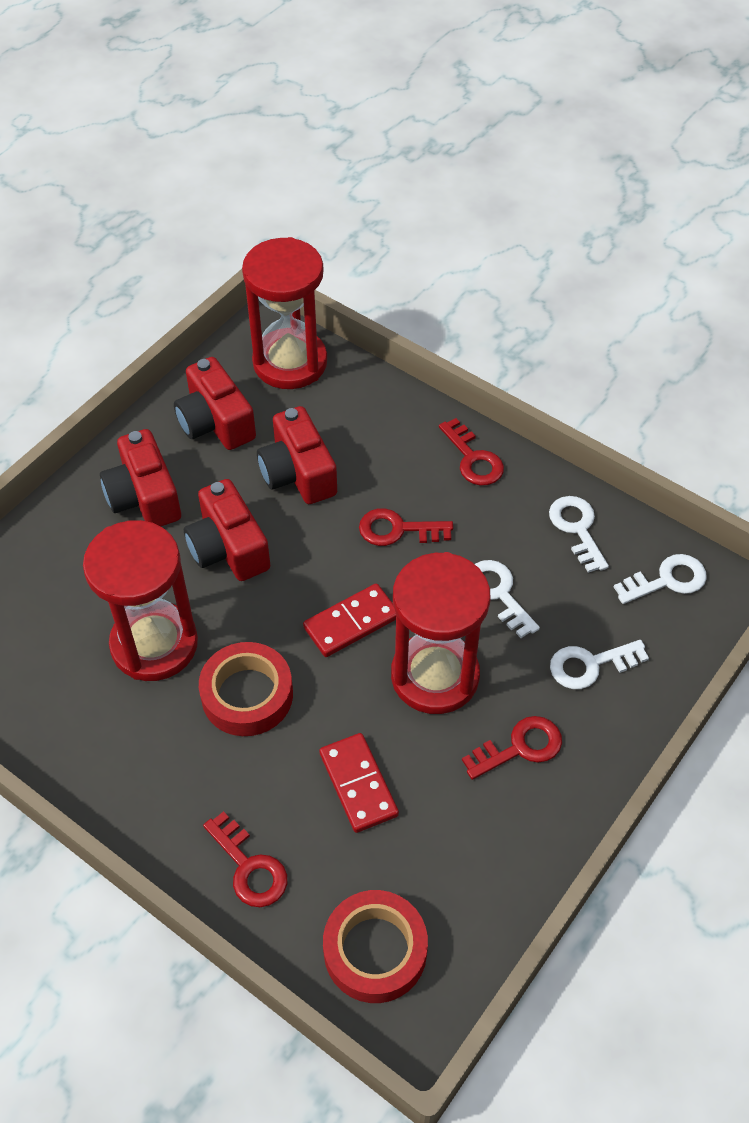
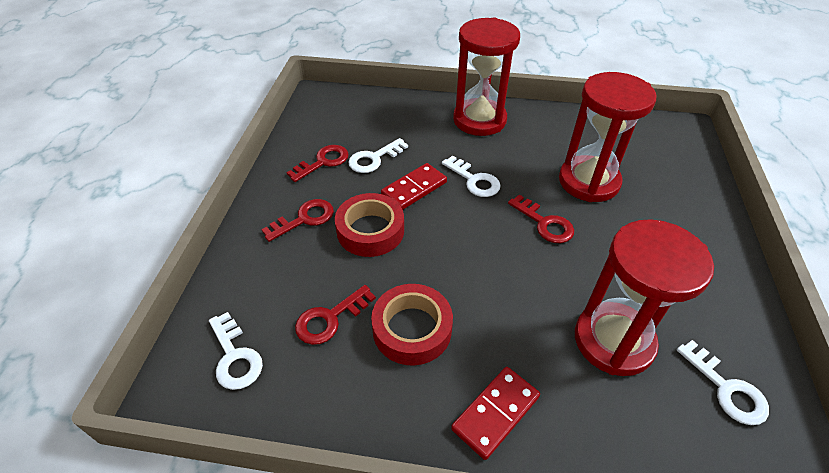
red camera: 4 -> 0

